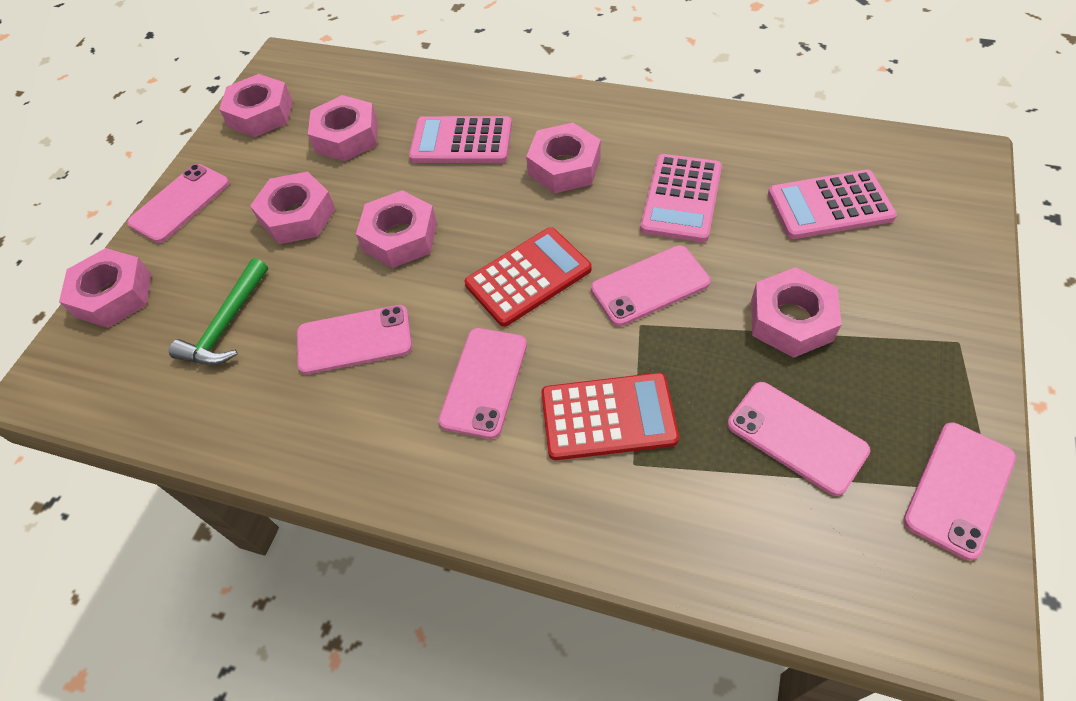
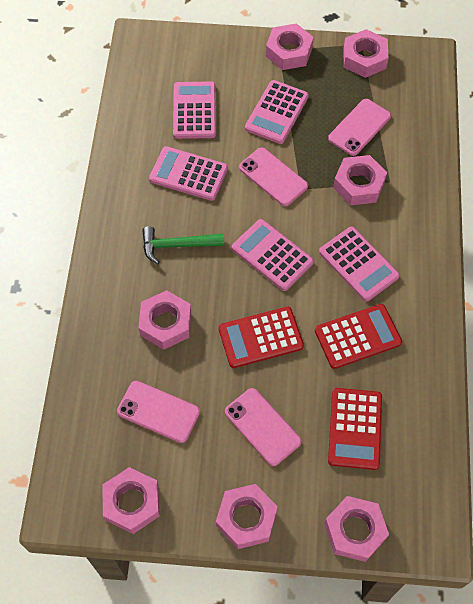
pink calculator: 3 -> 5
pink phone: 6 -> 4
red calculator: 2 -> 3

